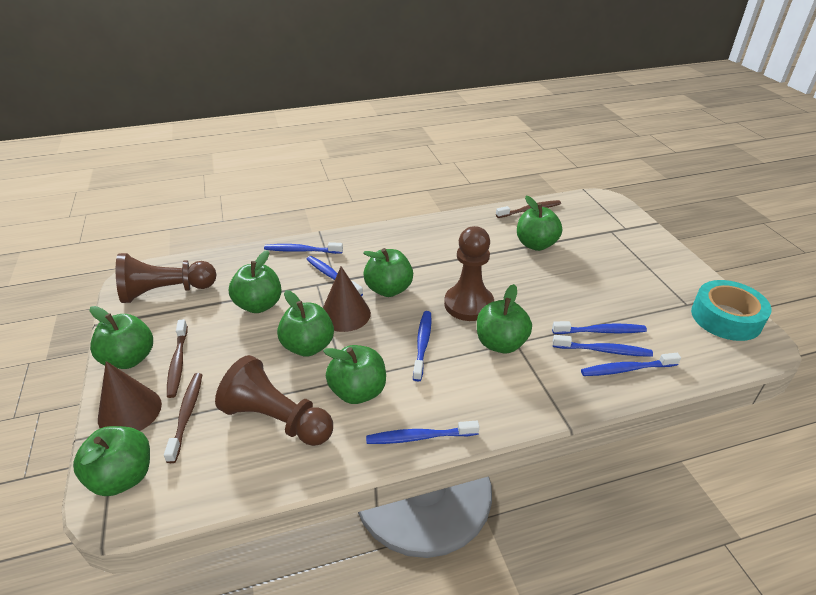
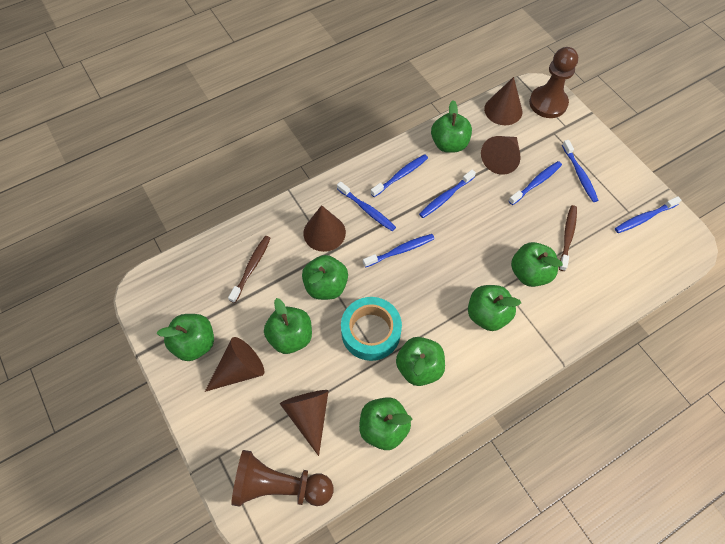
brown cone: 2 -> 5
brown pawn: 3 -> 2
brown toothbrush: 3 -> 2

